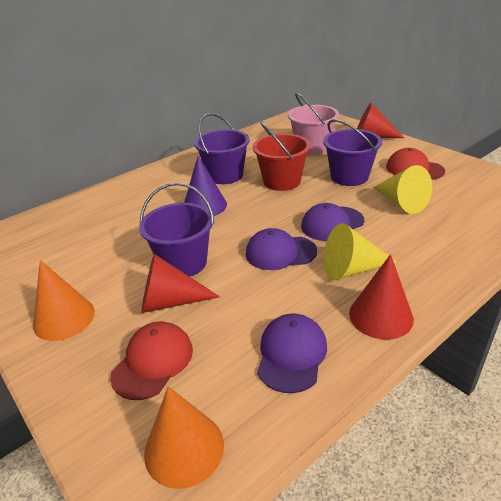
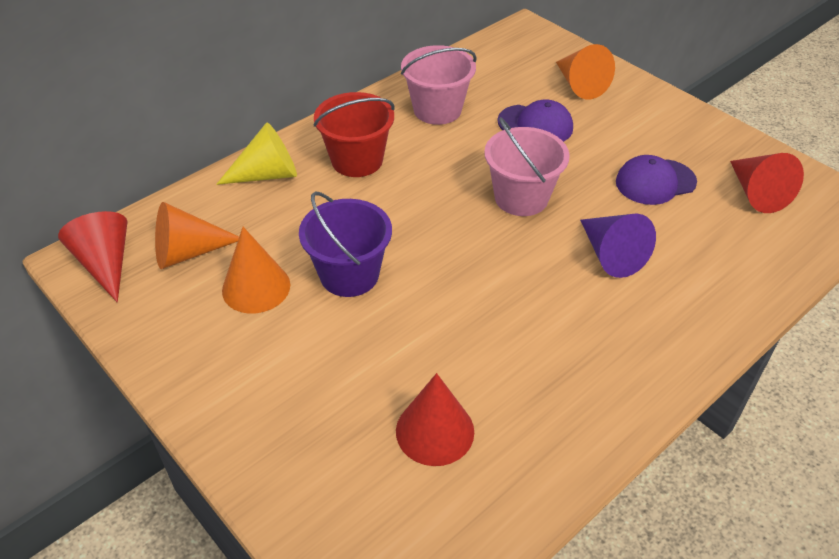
orange cone: 2 -> 3
pink bucket: 1 -> 2
purple bucket: 3 -> 1
purple cap: 3 -> 2
red cap: 2 -> 0
yellow cone: 2 -> 1

